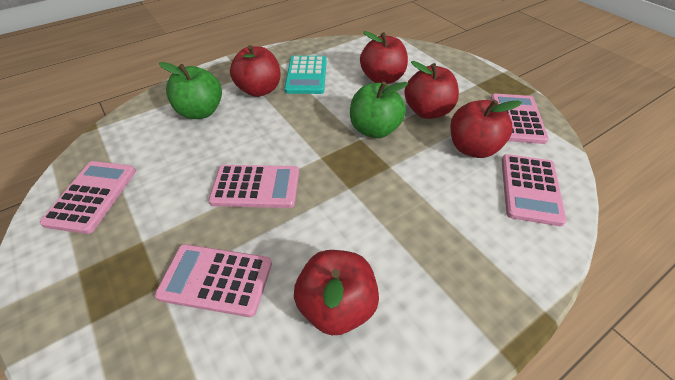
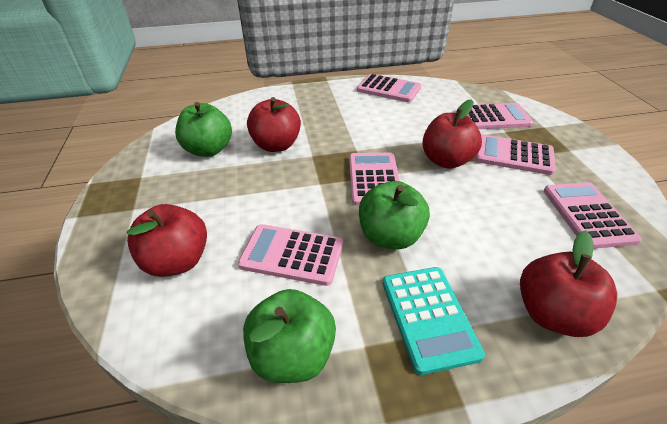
green apple: 2 -> 3
pink calculator: 5 -> 6
red apple: 5 -> 4

